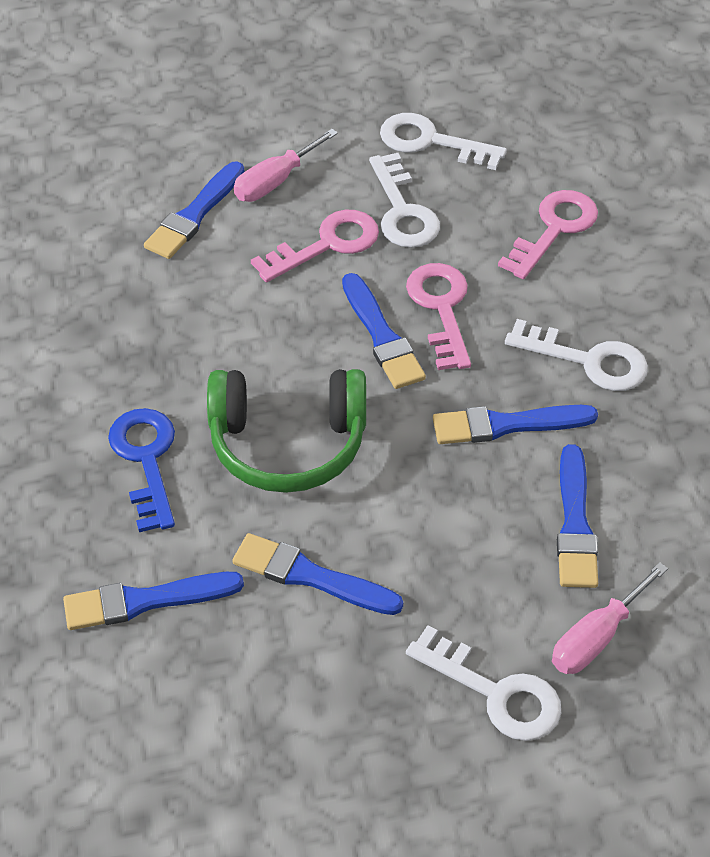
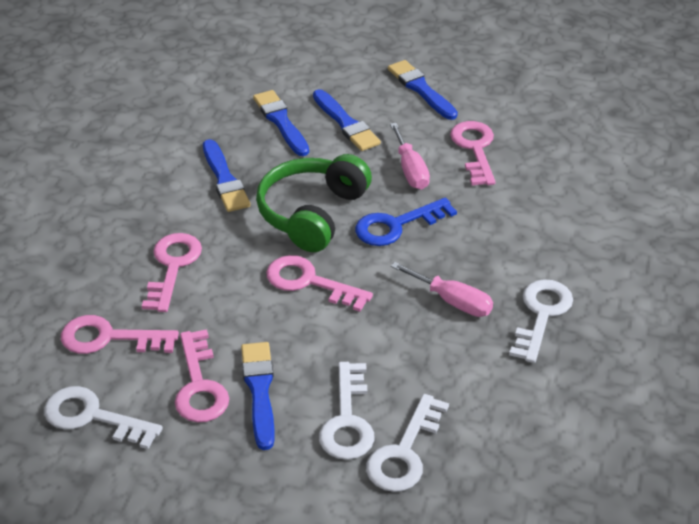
blue brush: 6 -> 5
pink key: 3 -> 5

